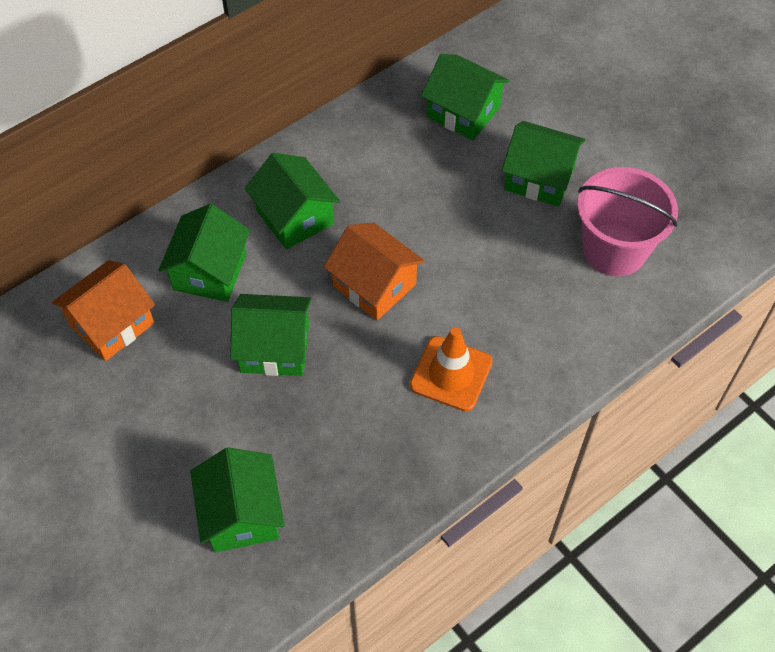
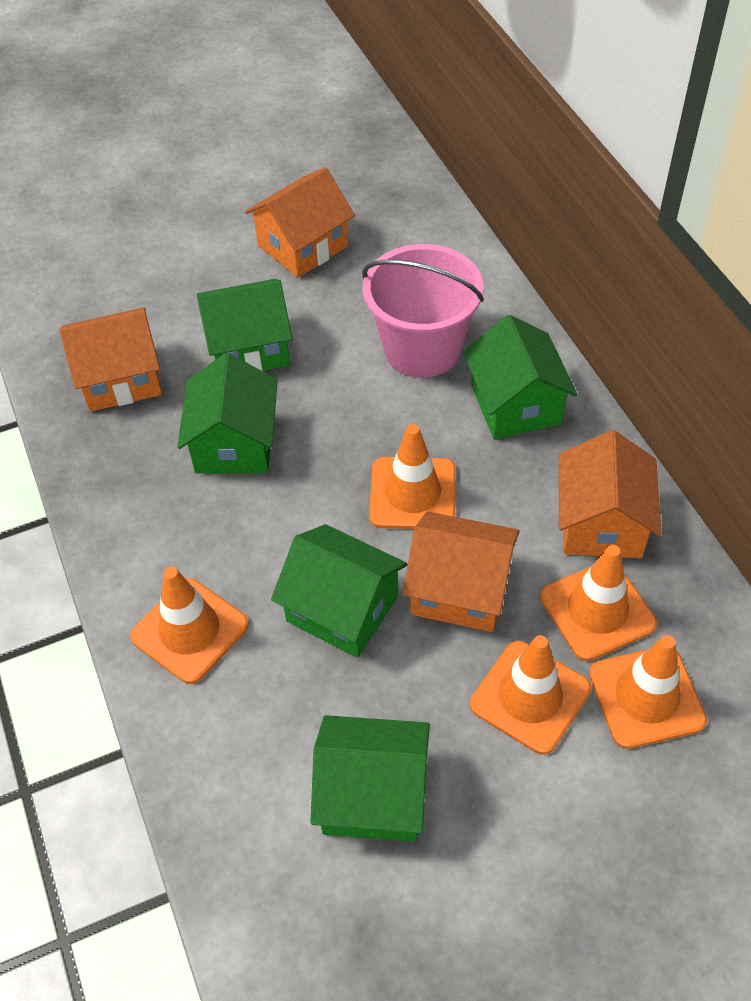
green house: 6 -> 5
orange house: 2 -> 4
orange traffic cone: 1 -> 5

